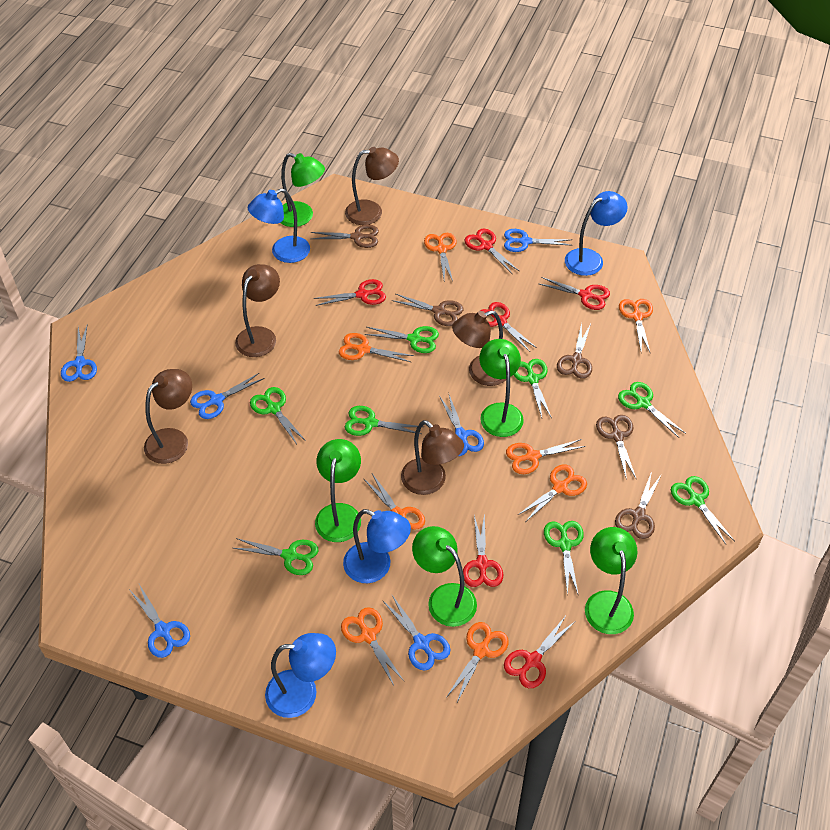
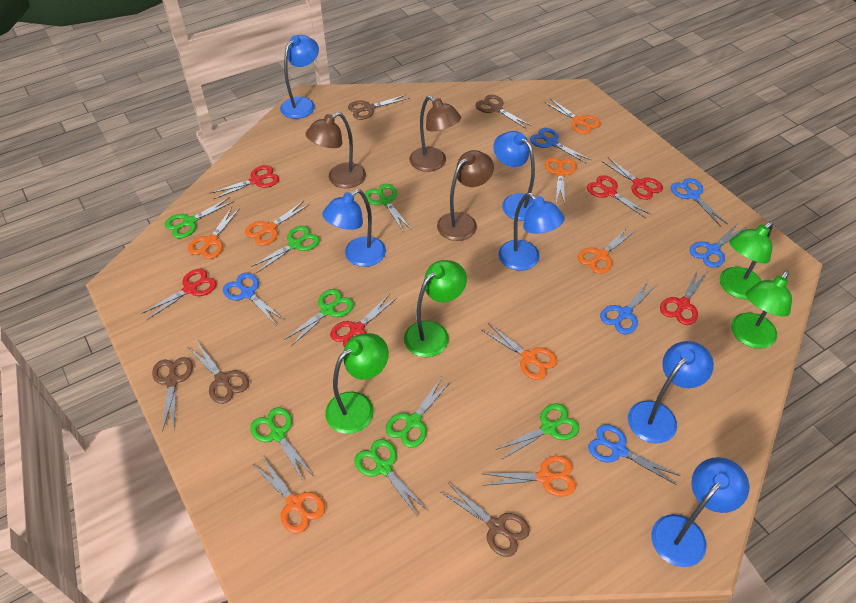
blue lamp: 4 -> 6
brown lamp: 5 -> 3
green lamp: 5 -> 4

